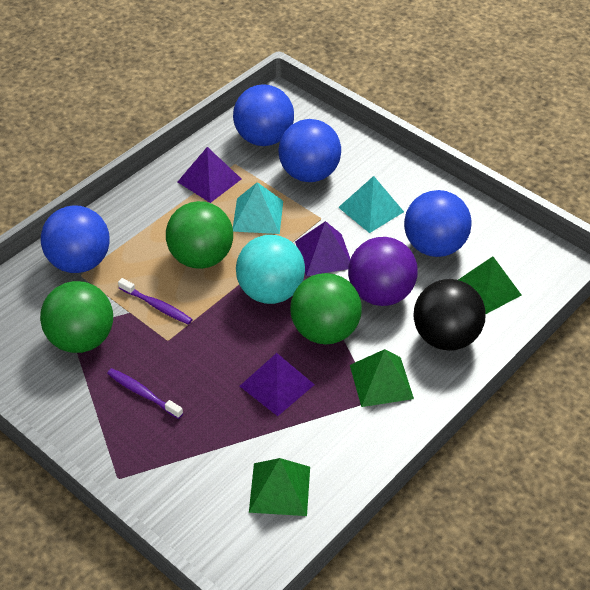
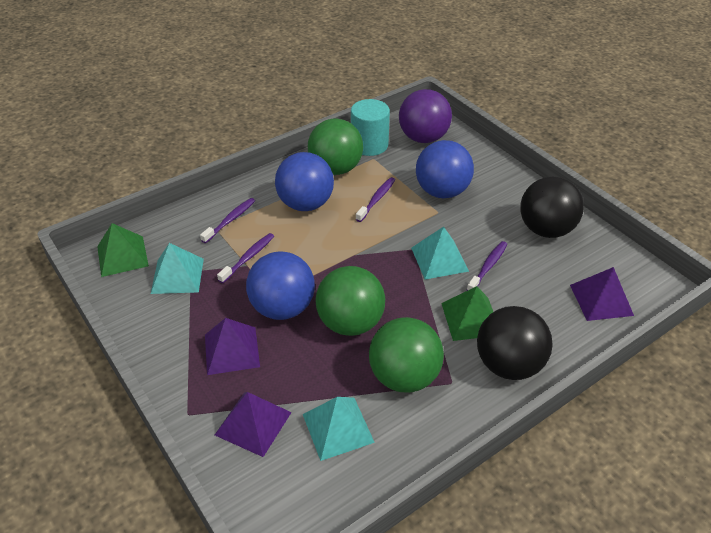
black ball: 1 -> 2
blue ball: 4 -> 3
green pyramid: 3 -> 2
purple toothbrush: 2 -> 4
turquoise ball: 1 -> 0
turquoise cylinder: 0 -> 1
turquoise pyramid: 2 -> 3

